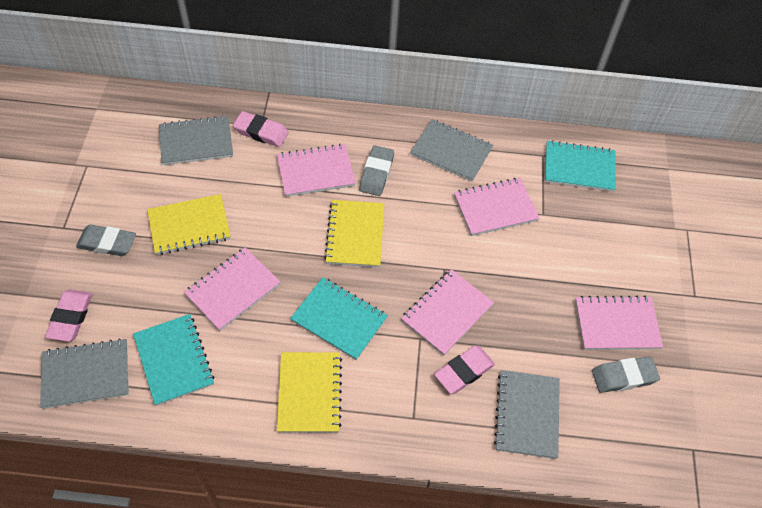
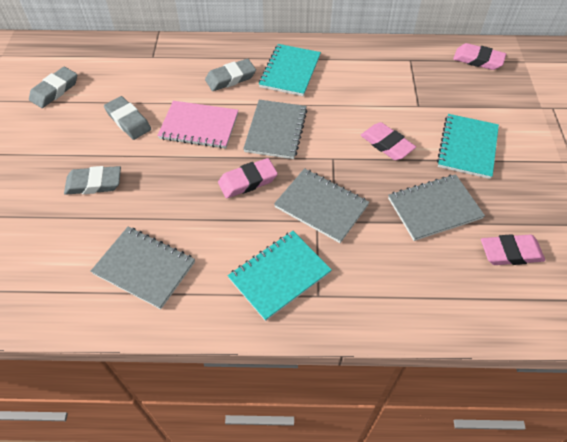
grey eraser: 3 -> 4
pink eraser: 3 -> 4
pink notebook: 5 -> 1
yellow notebook: 3 -> 0

